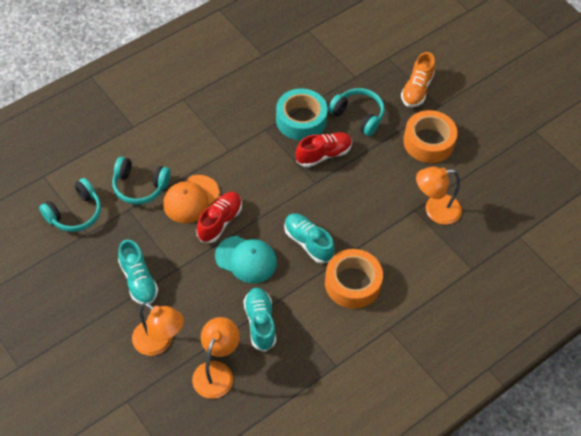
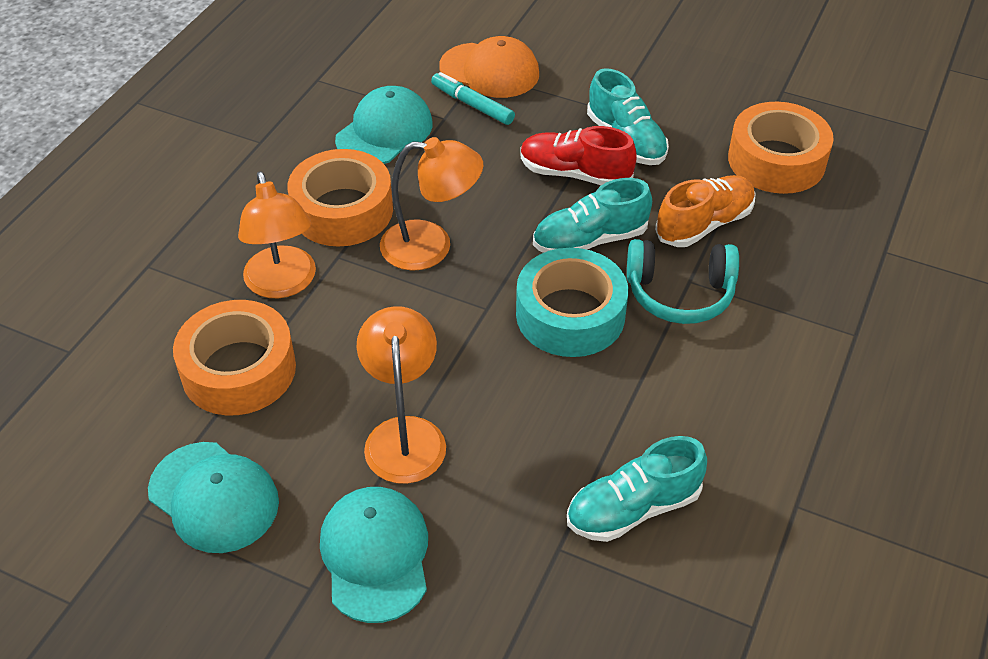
orange tape: 2 -> 3
red shoe: 2 -> 1
turquoise cap: 1 -> 3
turquoise headphones: 3 -> 1
turquoise marker: 0 -> 1

